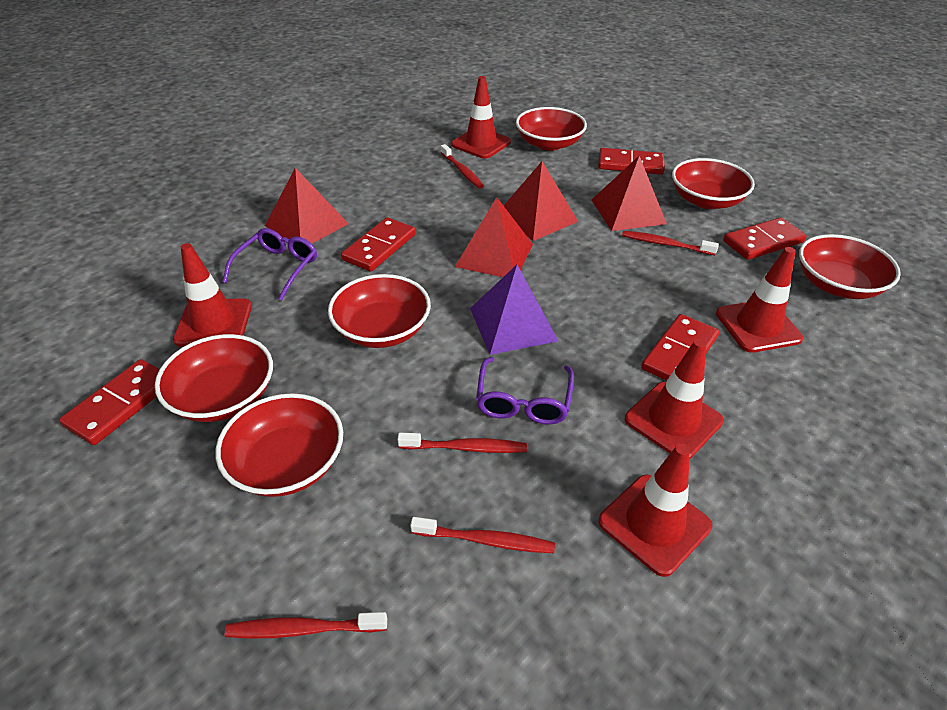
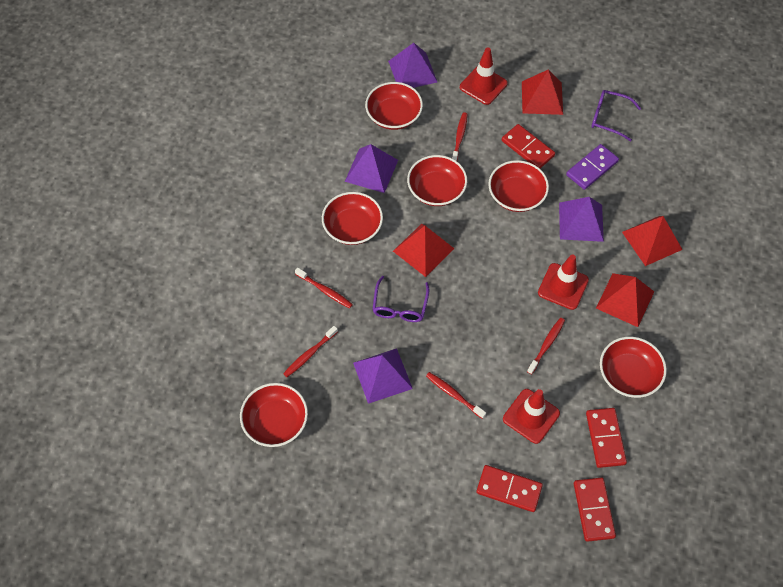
purple domino: 0 -> 1
purple pyramid: 1 -> 4
red domino: 5 -> 4
red traffic cone: 5 -> 3

